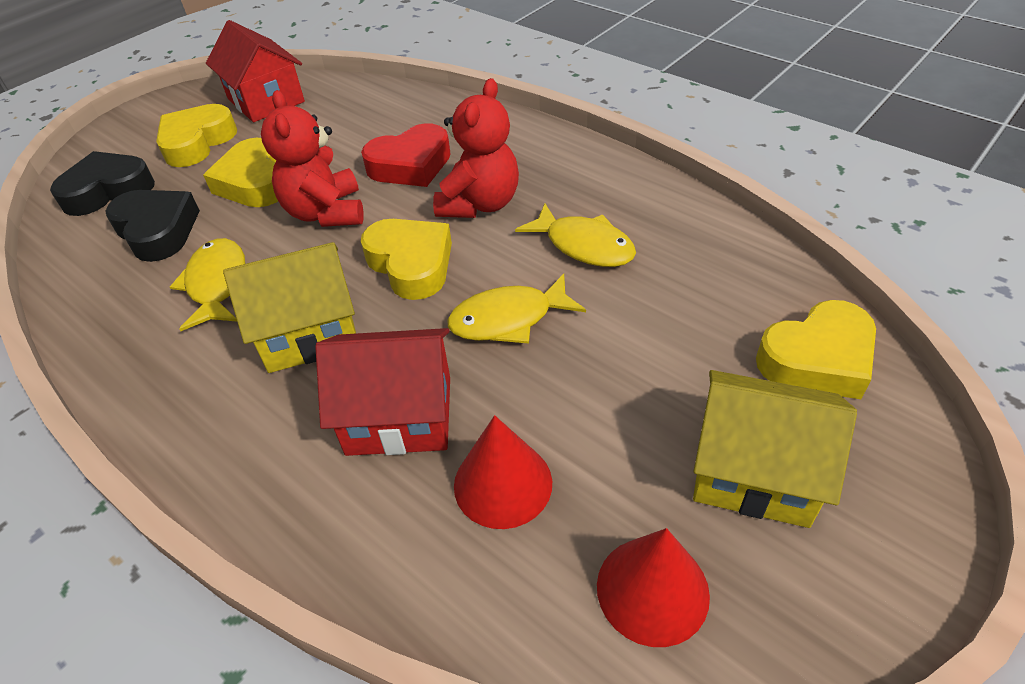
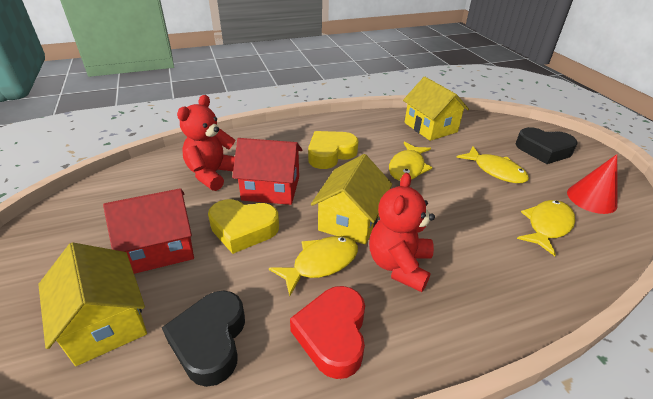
red cone: 2 -> 1
yellow fish: 3 -> 4
yellow heart: 4 -> 2
yellow house: 2 -> 3

